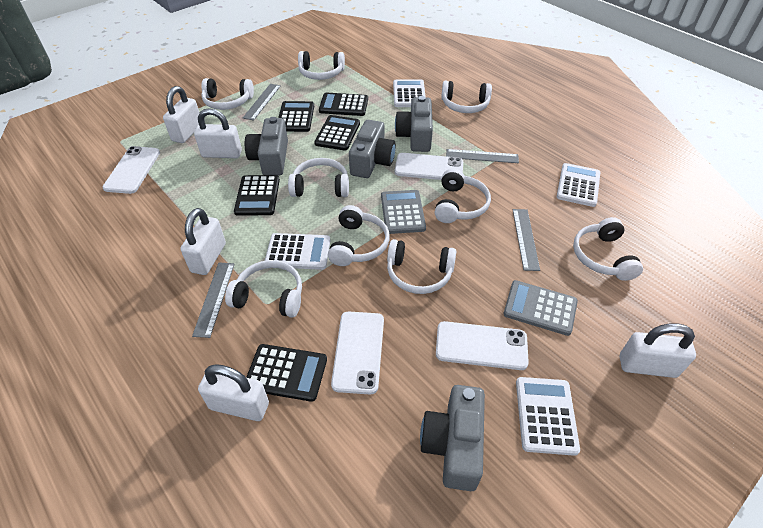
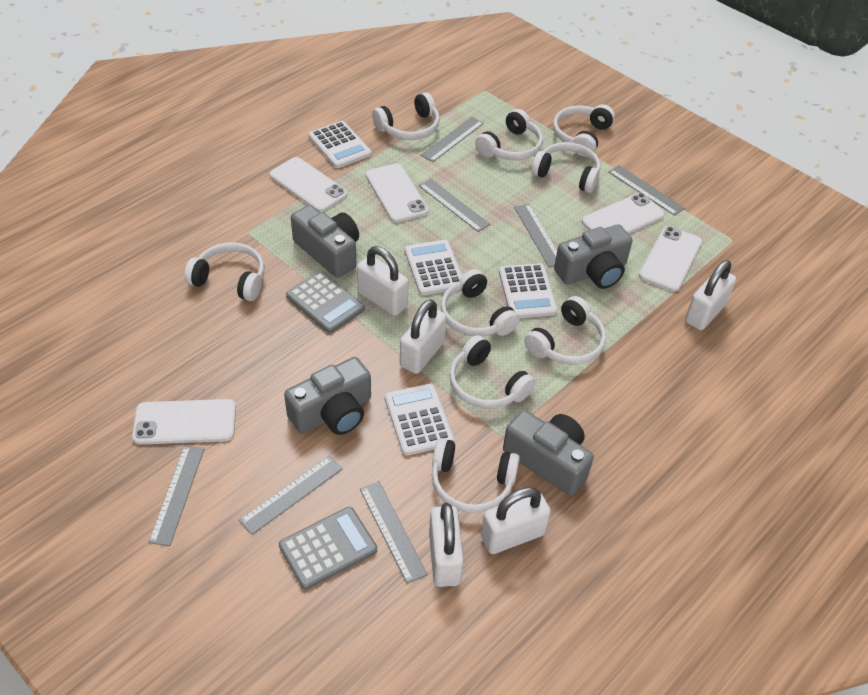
black calculator: 5 -> 0
grey ruler: 4 -> 7
white phone: 4 -> 5

